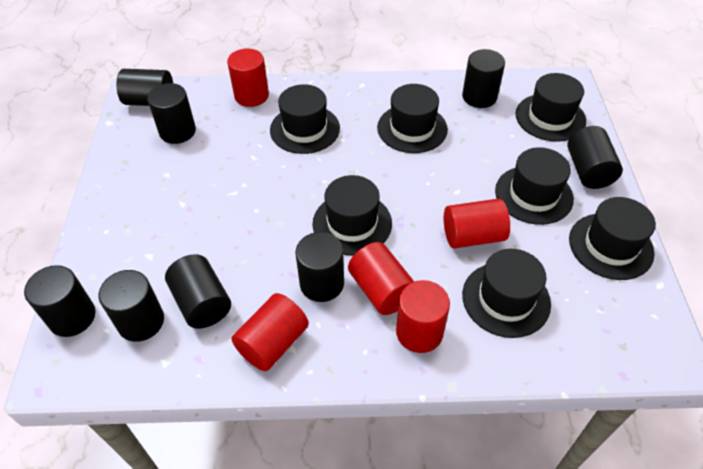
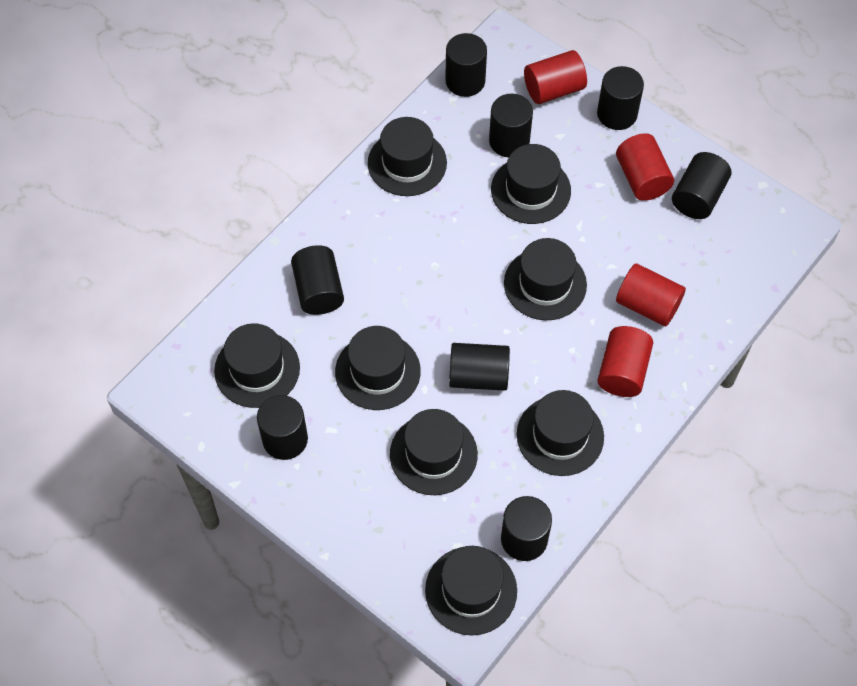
black hat: 7 -> 8
red cylinder: 5 -> 4

